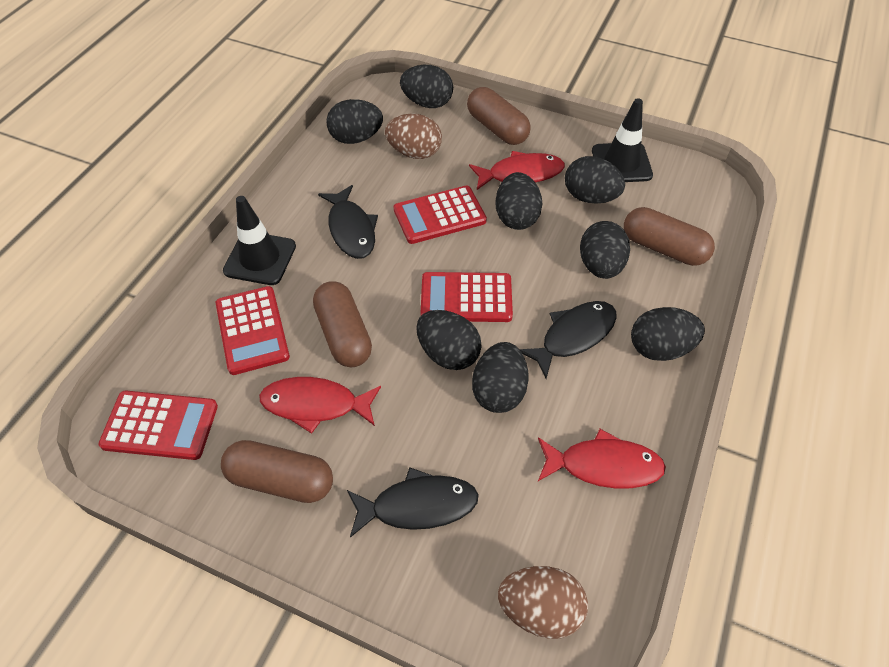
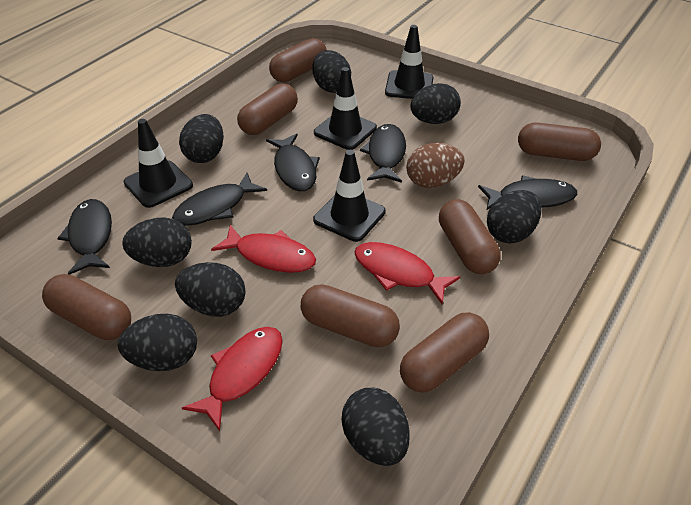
black fish: 3 -> 5
black traffic cone: 2 -> 4
brown capsule: 4 -> 7
brown egg: 2 -> 1
red calculator: 4 -> 0

